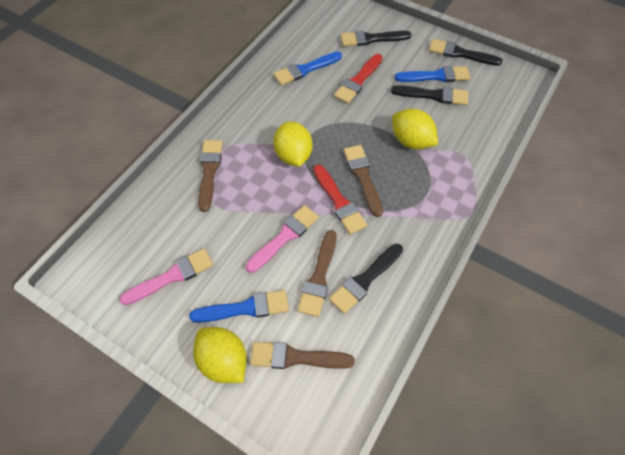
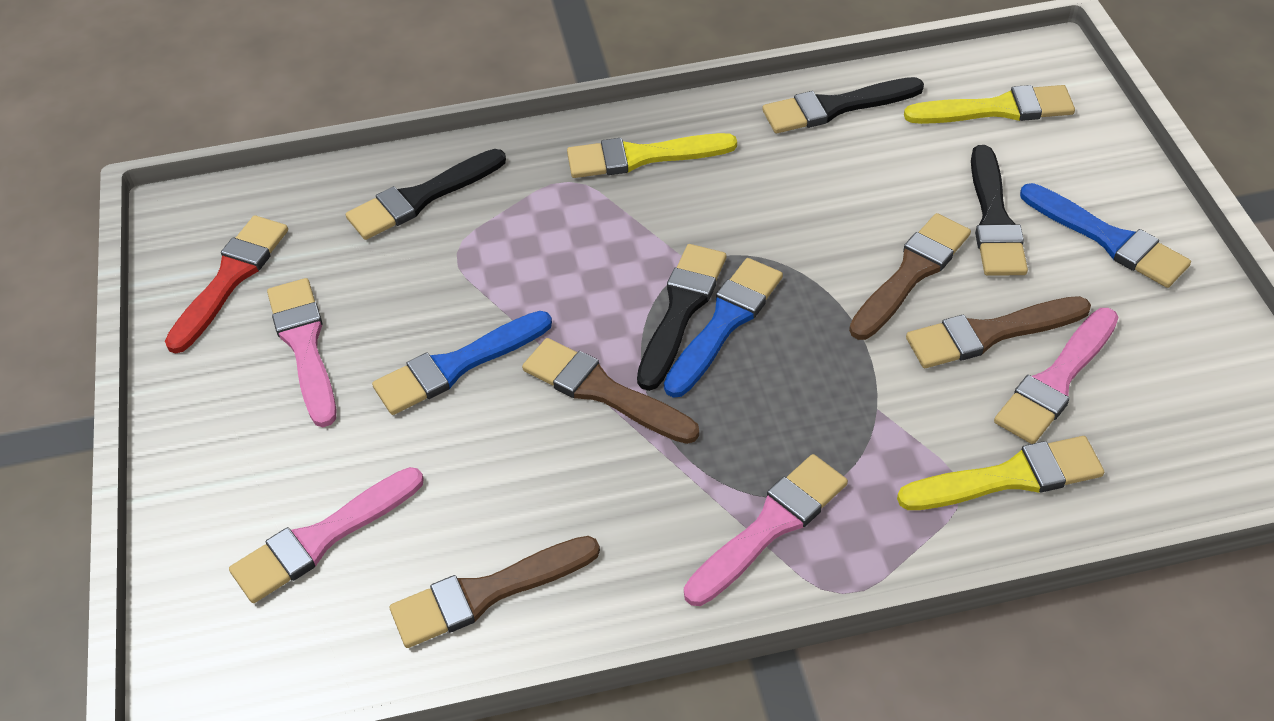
pink brush: 2 -> 4
red brush: 2 -> 1
yellow brush: 0 -> 3
yellow lemon: 3 -> 0

